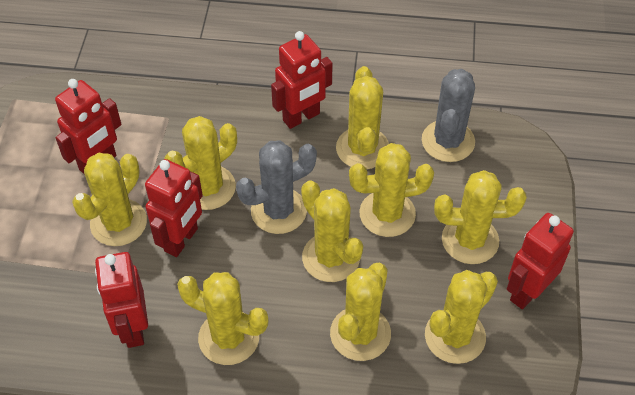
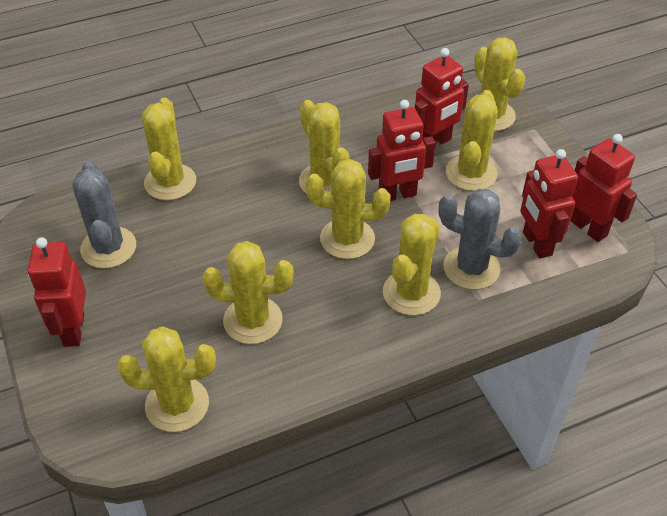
yellow cactus: 9 -> 8

